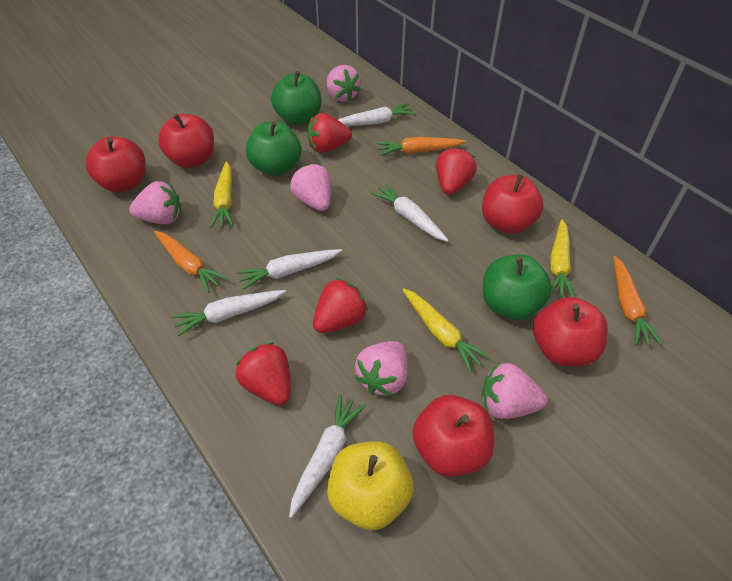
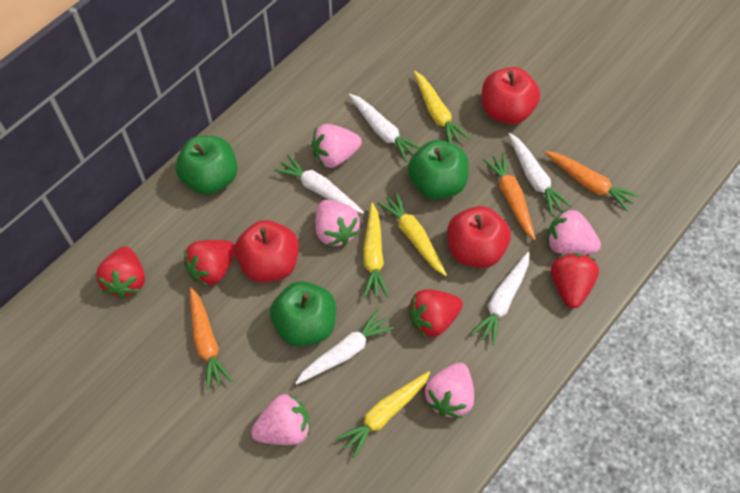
red apple: 5 -> 3
yellow apple: 1 -> 0
yellow carrot: 3 -> 4

